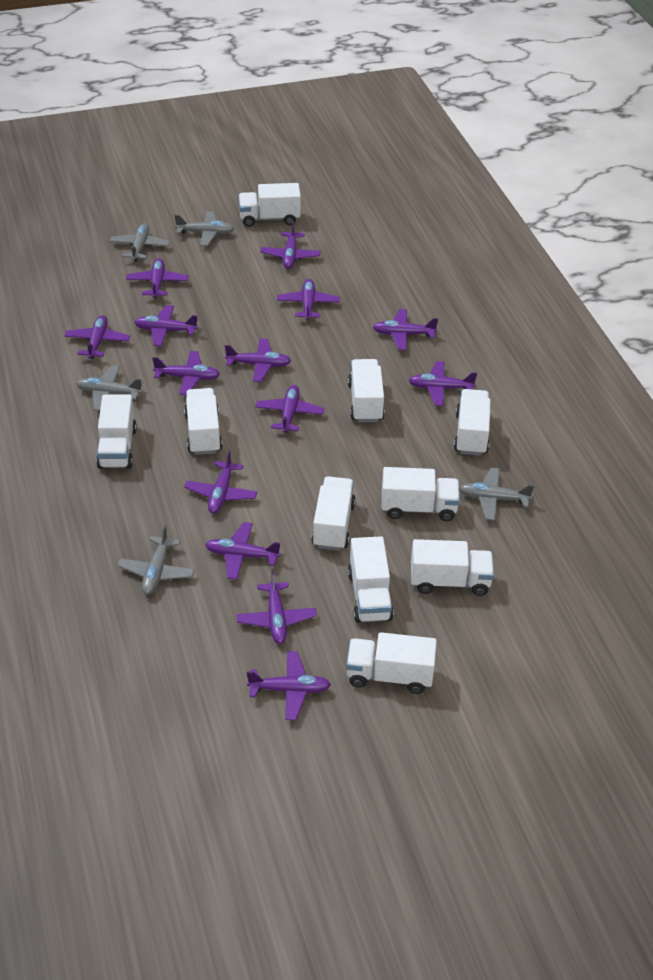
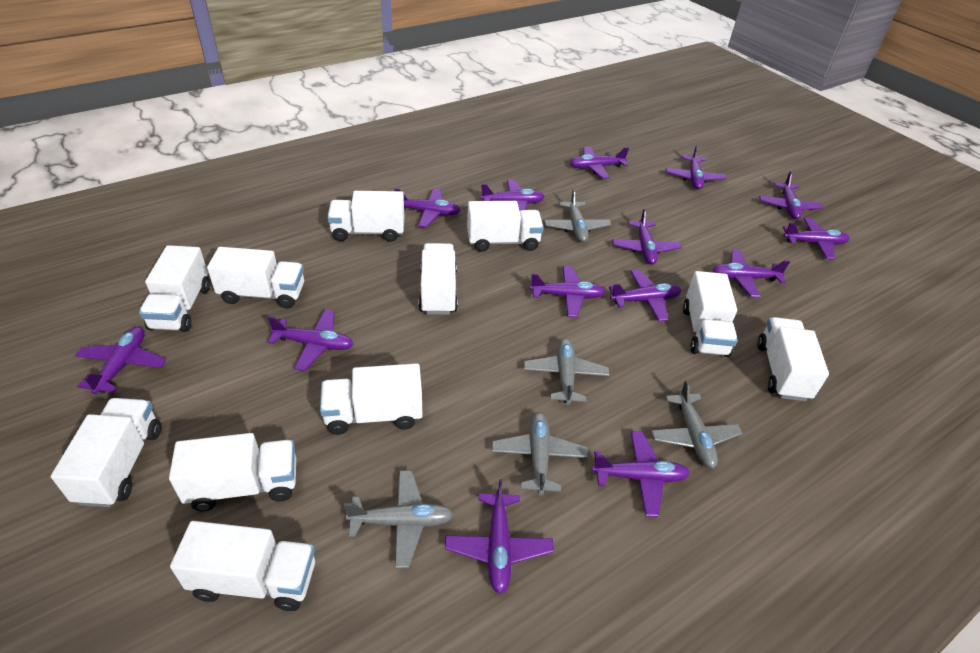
white truck: 10 -> 11

